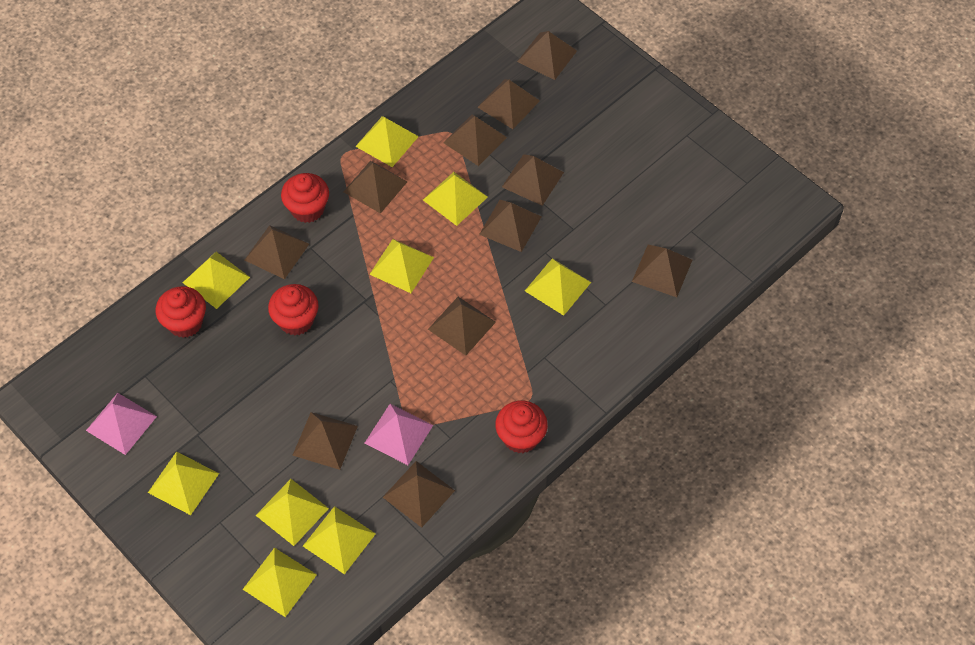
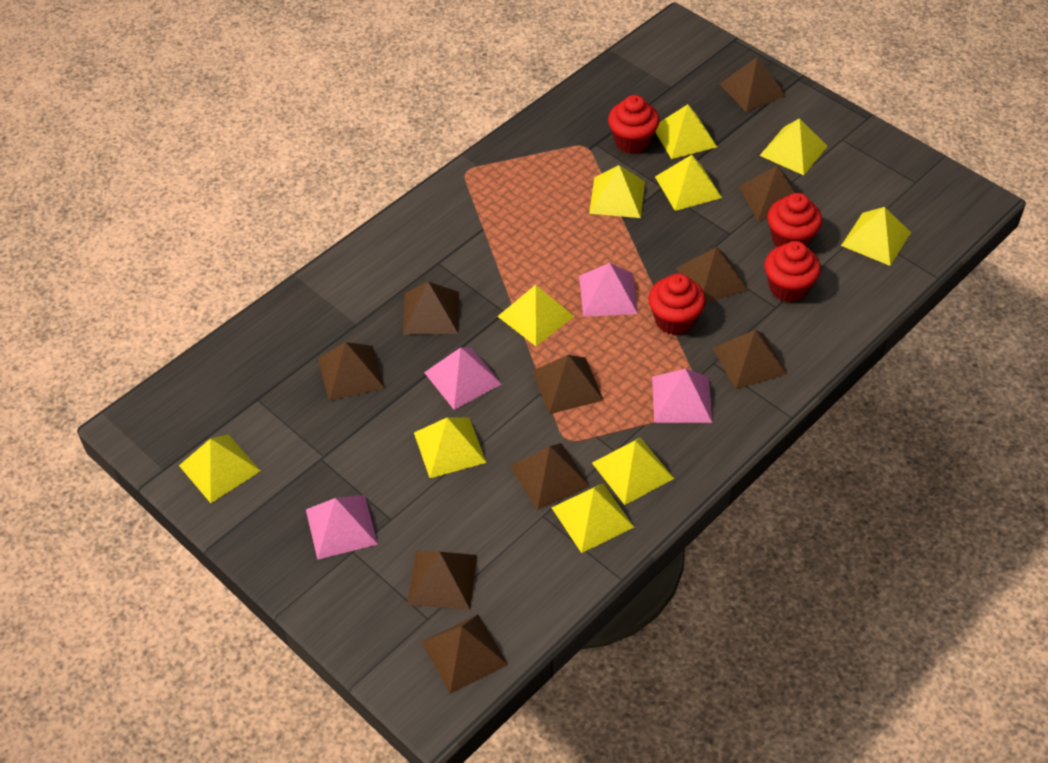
brown pyramid: 11 -> 10
pink pyramid: 2 -> 4
yellow pyramid: 9 -> 10

